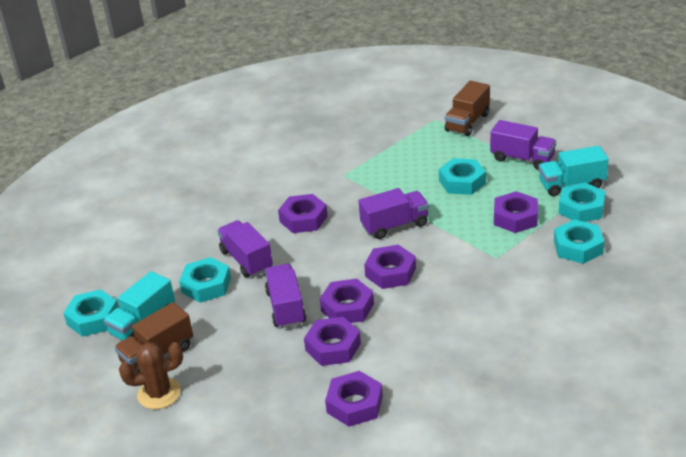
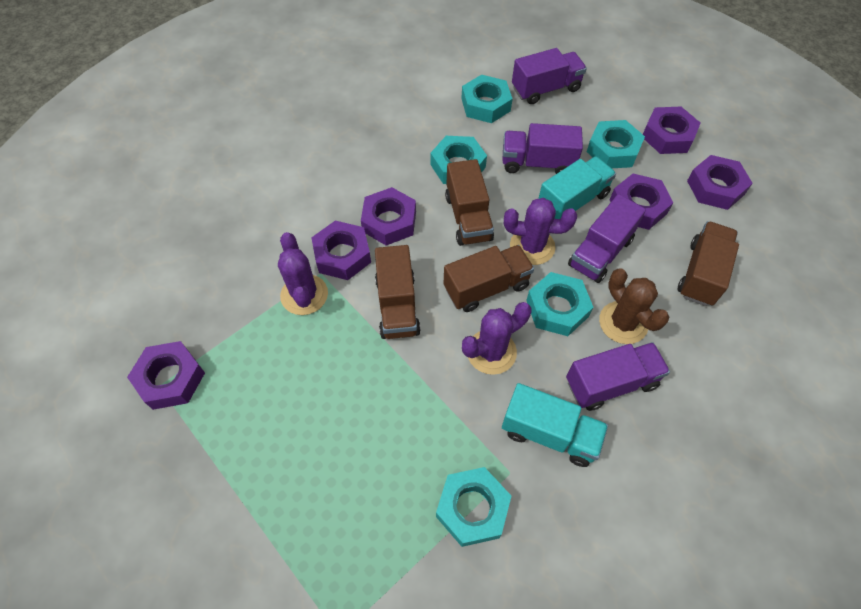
brown truck: 2 -> 4
purple cactus: 0 -> 3

